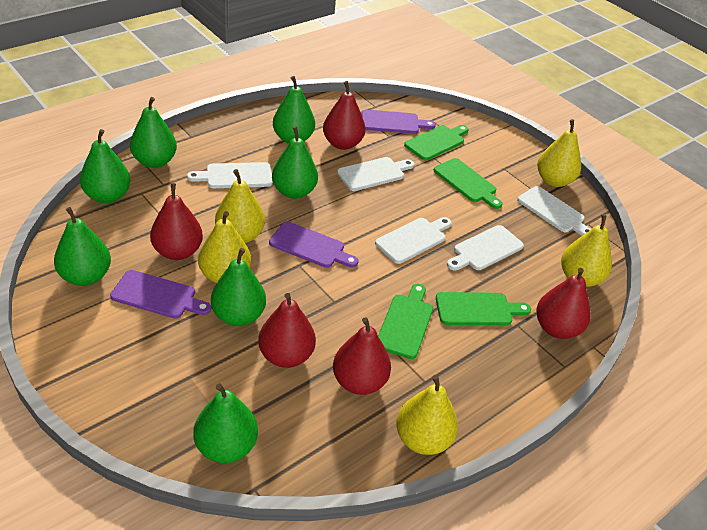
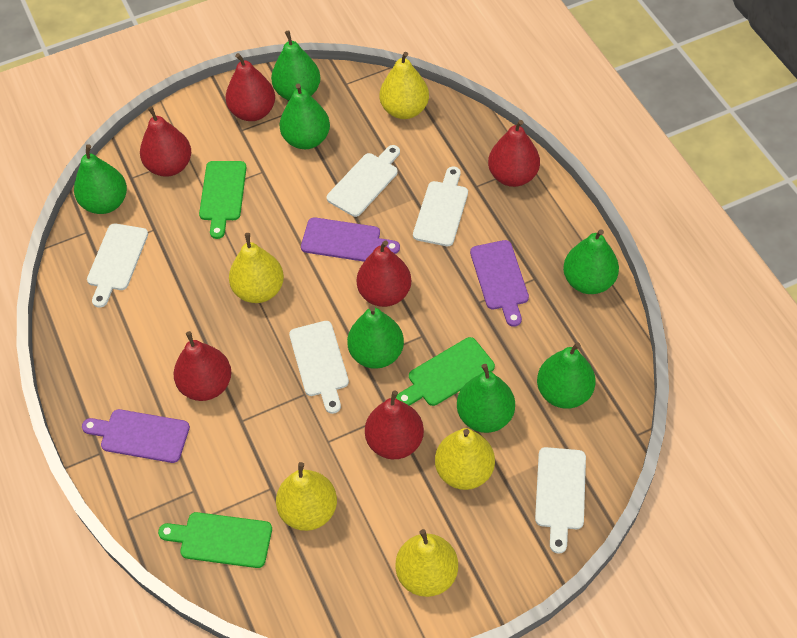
green cutting board: 4 -> 3
red pear: 5 -> 6

